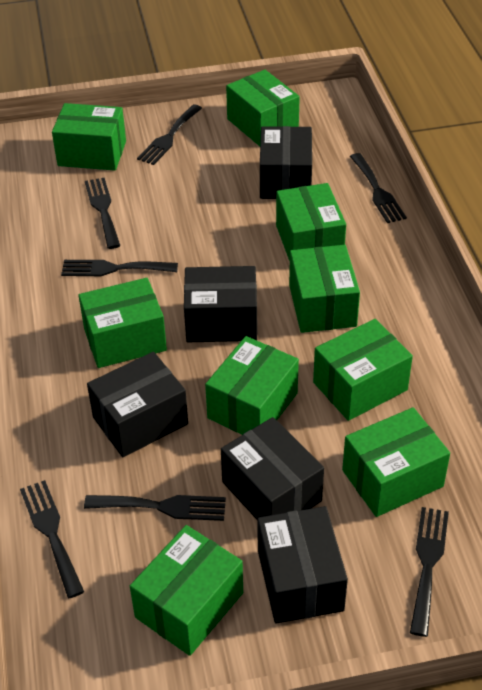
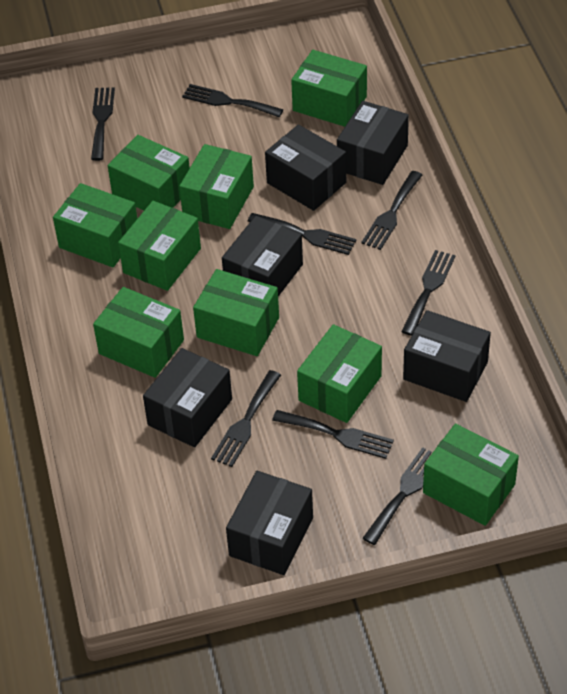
black box: 5 -> 6
black fork: 7 -> 8

